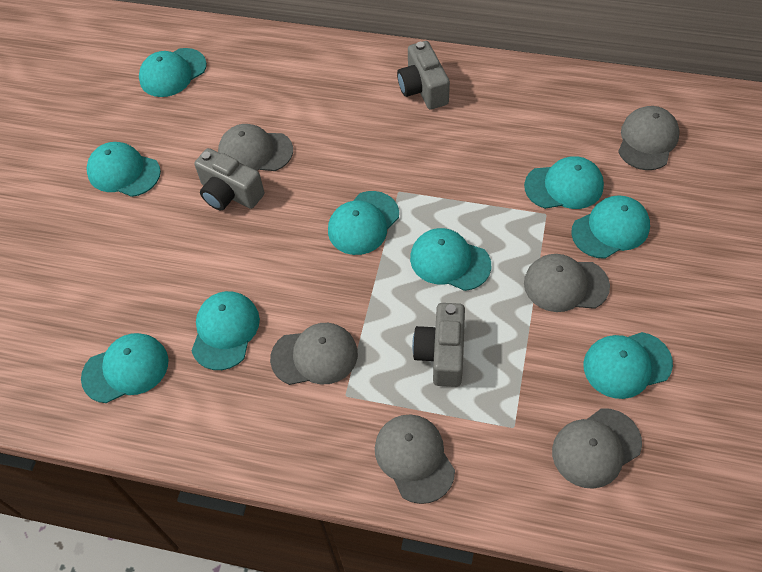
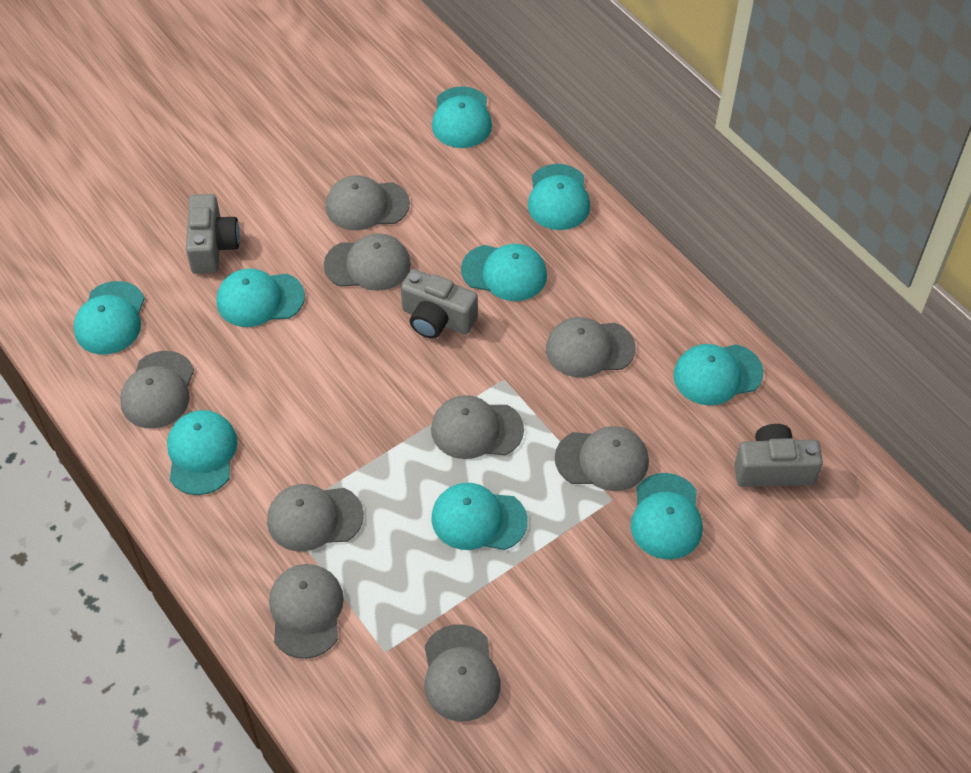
grey cap: 6 -> 9

